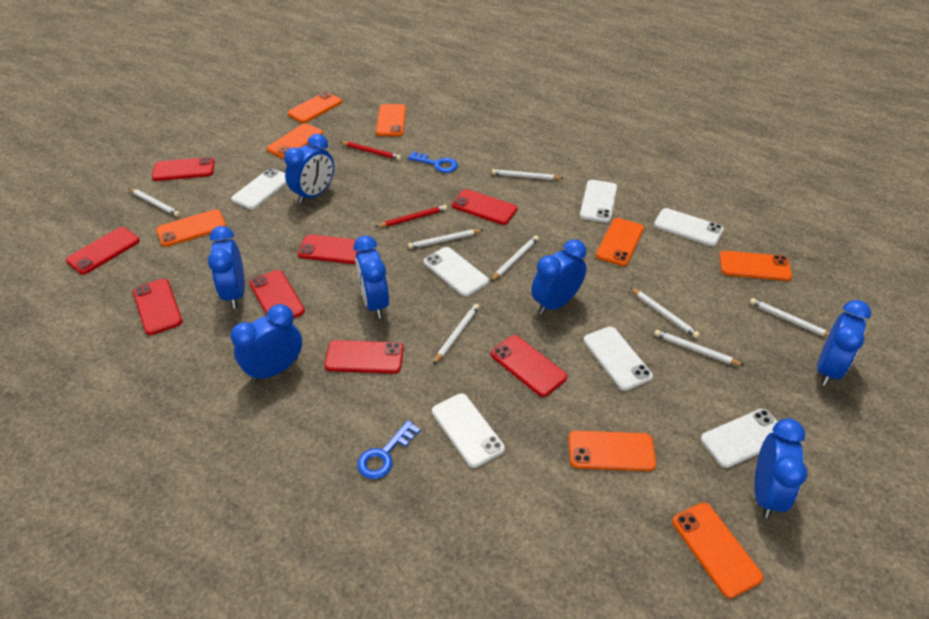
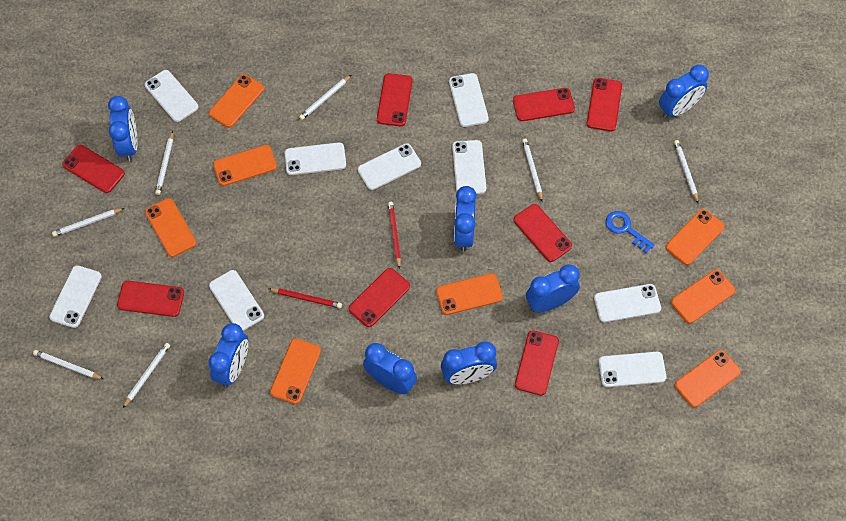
blue key: 2 -> 1
white pencil: 8 -> 7
white phone: 7 -> 9

